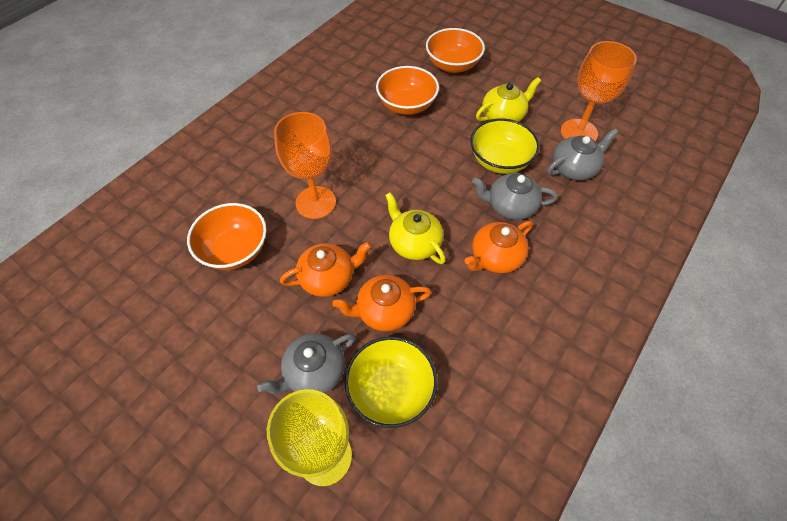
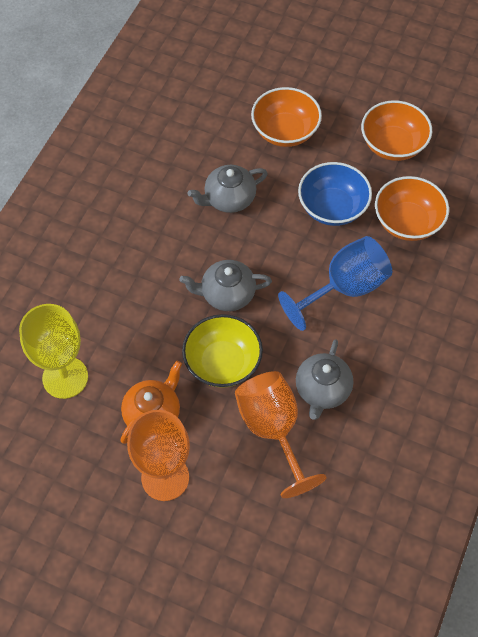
blue bowl: 0 -> 1
blue goblet: 0 -> 1
orange teapot: 3 -> 1
yellow bowl: 2 -> 1
yellow teapot: 2 -> 0

